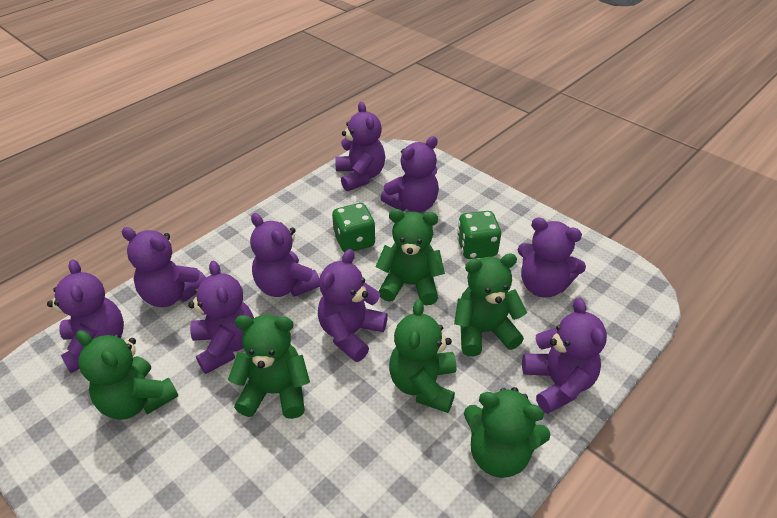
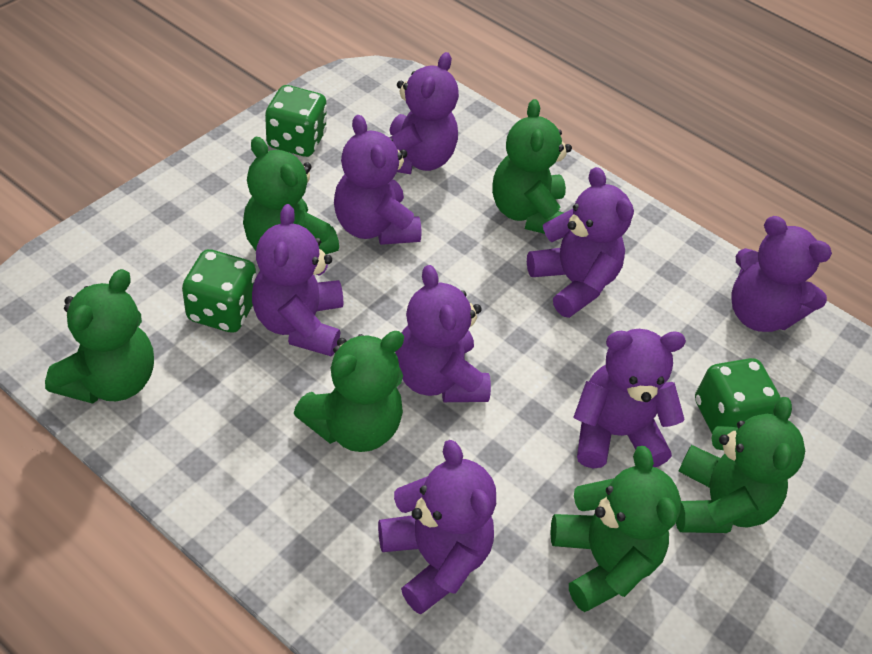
green dice: 2 -> 3
purple teddy bear: 9 -> 8

